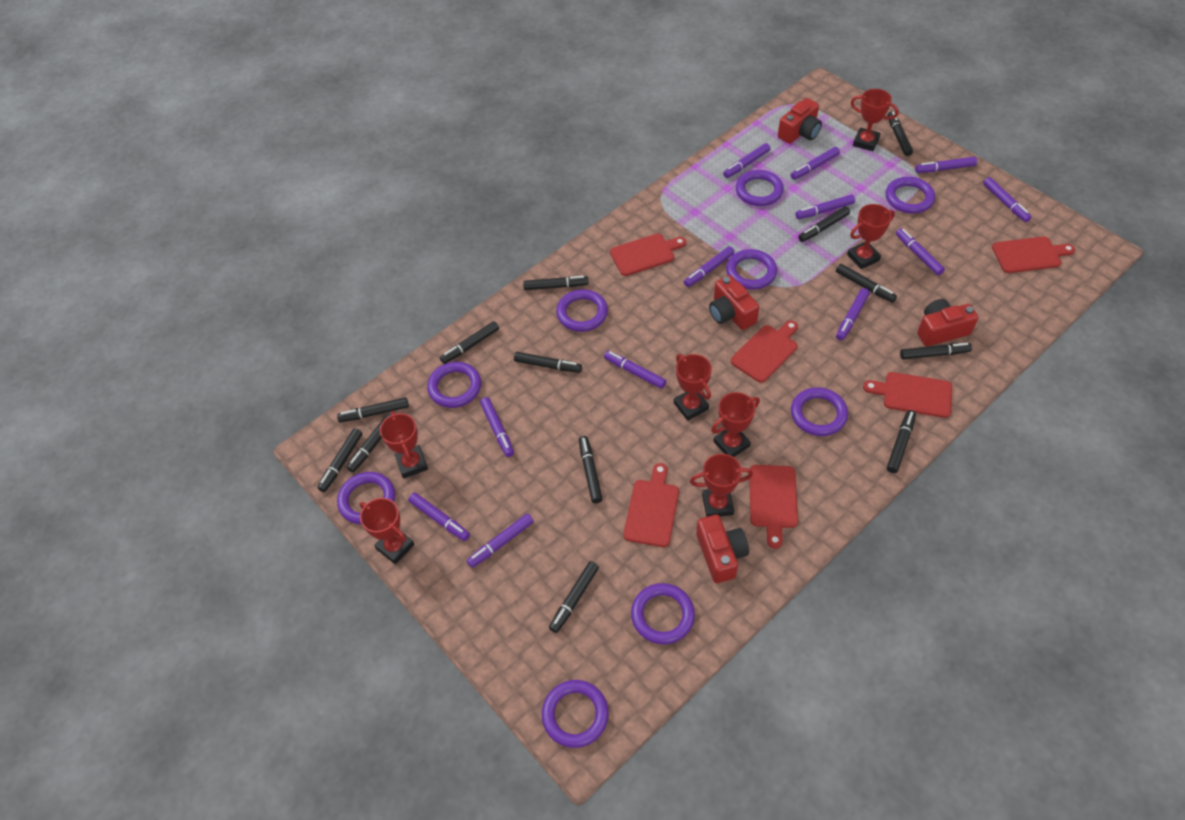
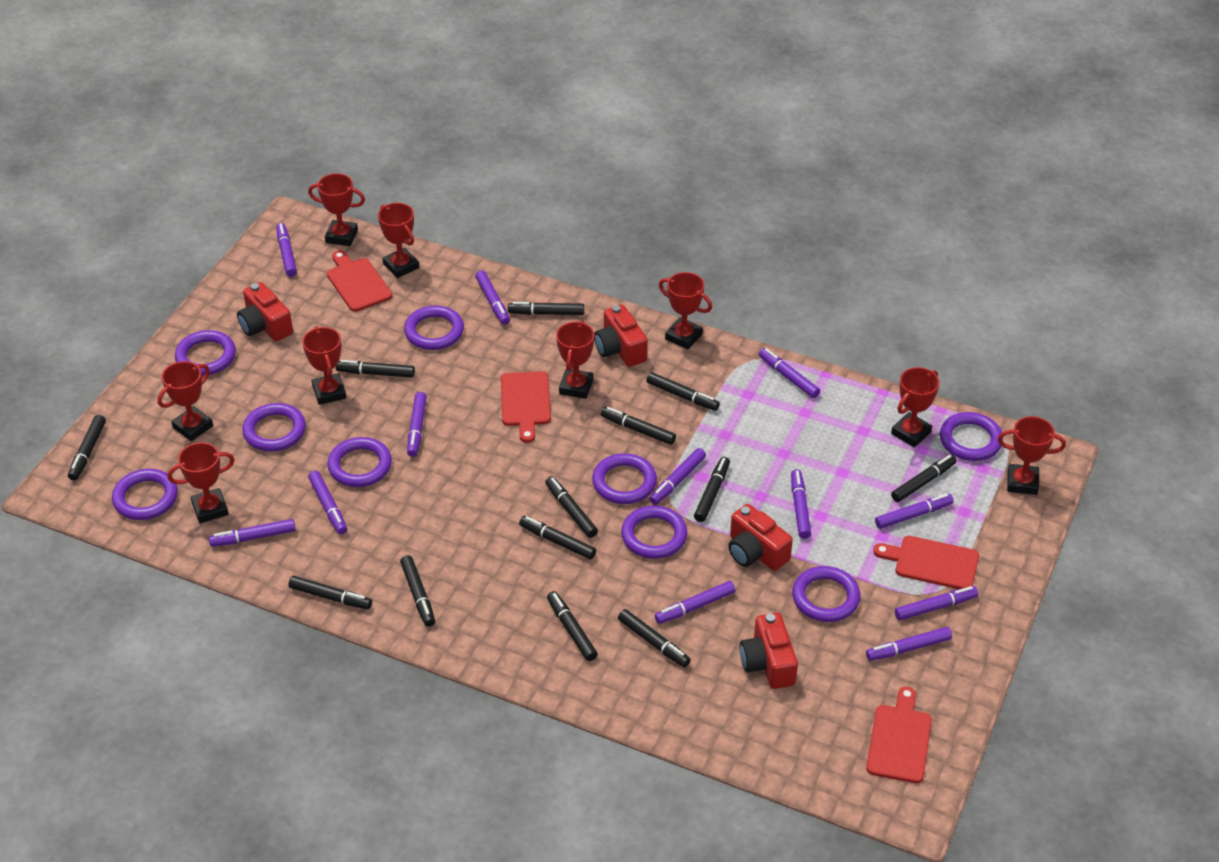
red cutting board: 6 -> 4
red trophy: 7 -> 9

